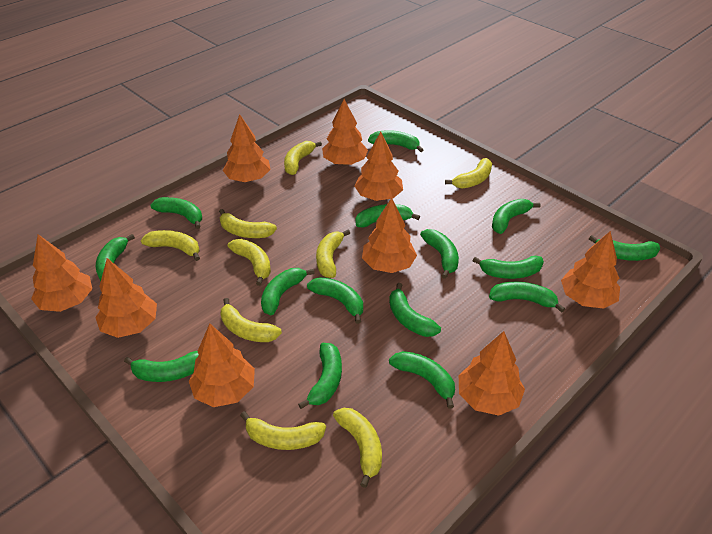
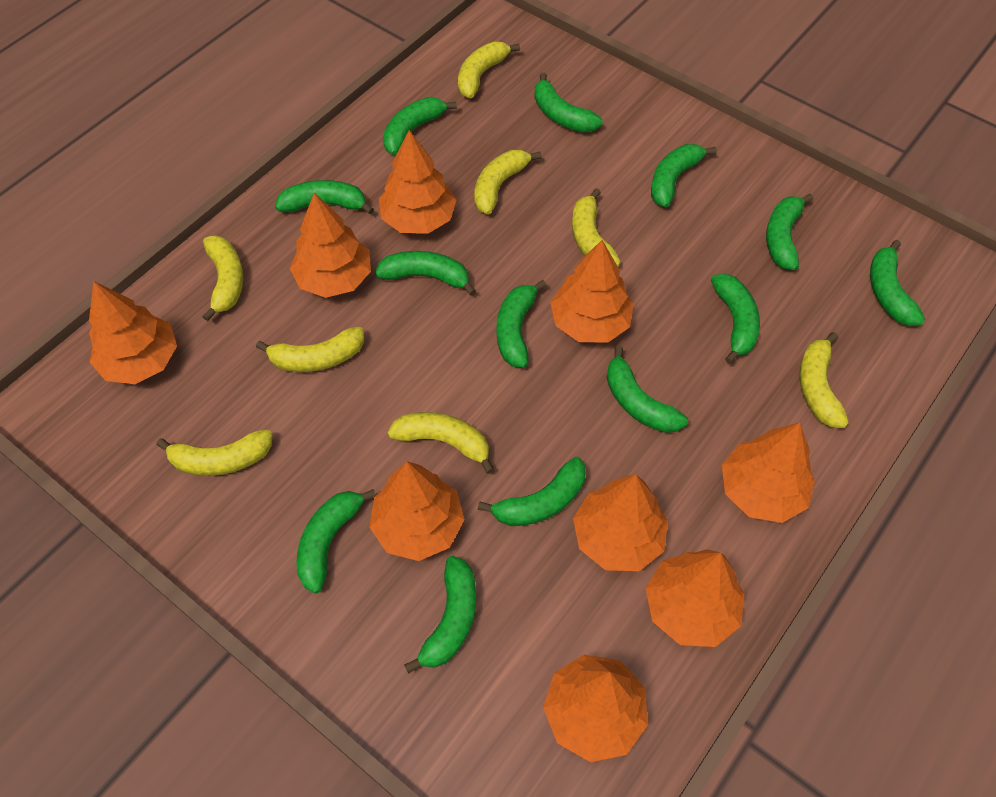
green banana: 15 -> 13
yellow banana: 9 -> 8

